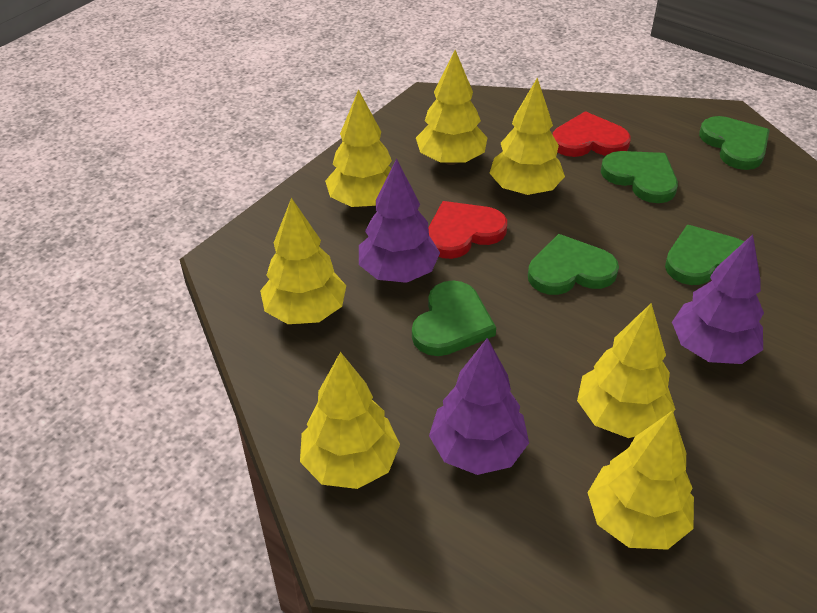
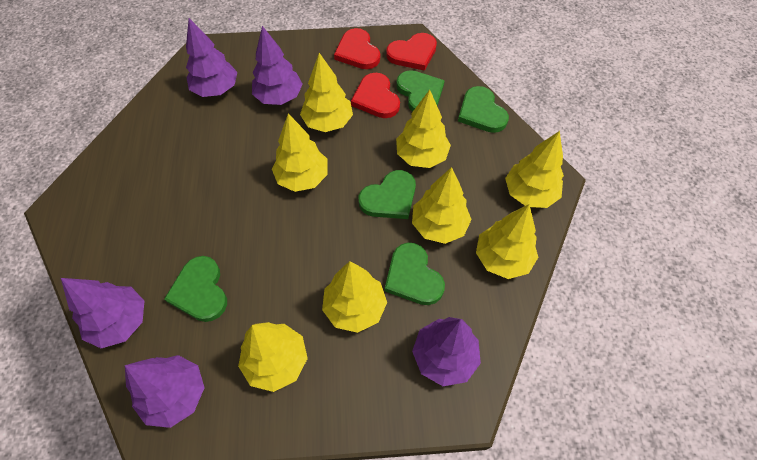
purple tree: 3 -> 5
red heart: 2 -> 3
yellow tree: 7 -> 8

